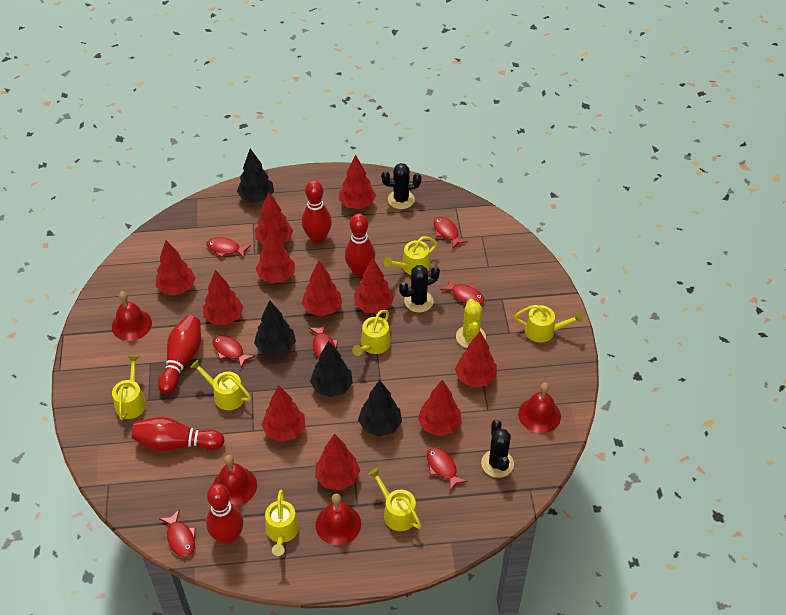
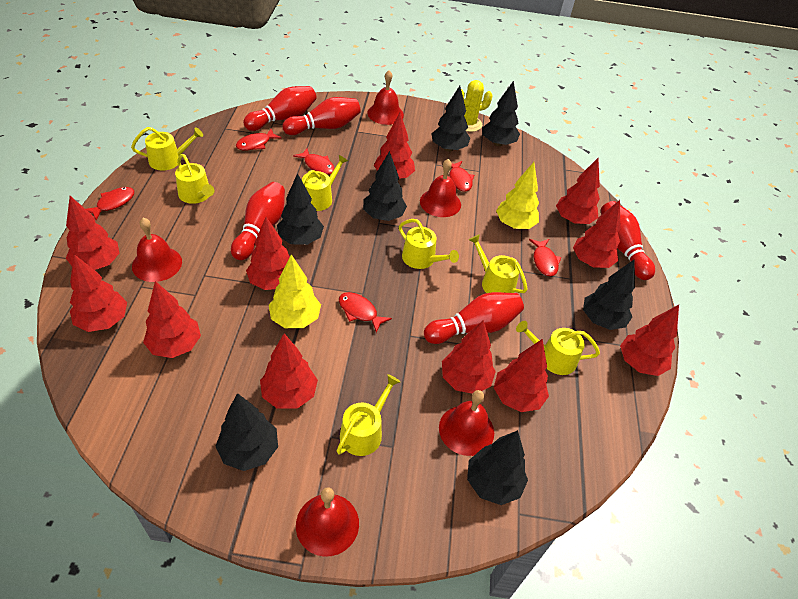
black cactus: 3 -> 0
black tree: 4 -> 7
red bell: 4 -> 5
red fish: 7 -> 6
yellow tree: 0 -> 2

